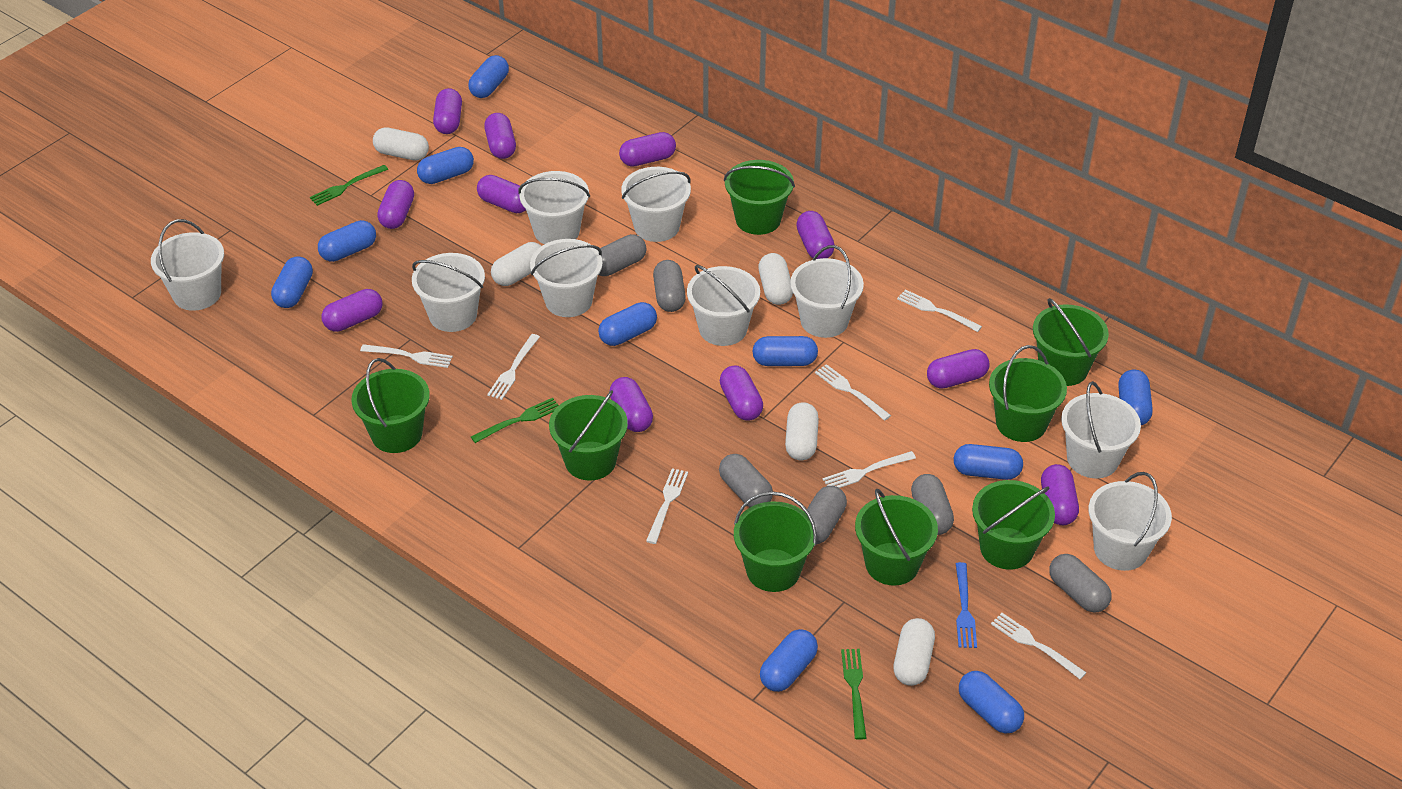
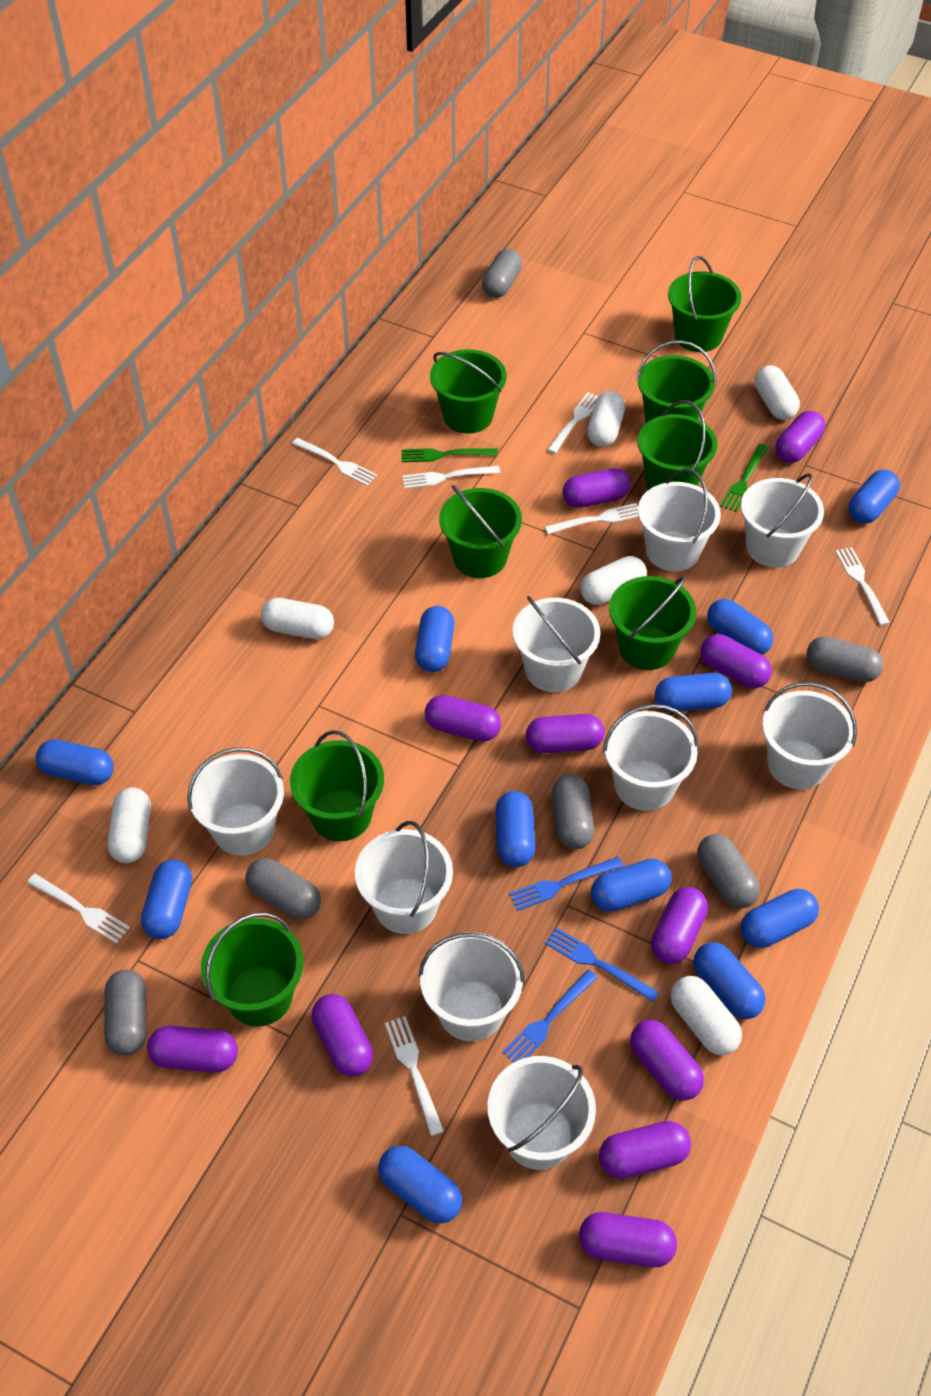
blue capsule: 10 -> 11
blue fork: 1 -> 3
green fork: 3 -> 2
white capsule: 5 -> 6

